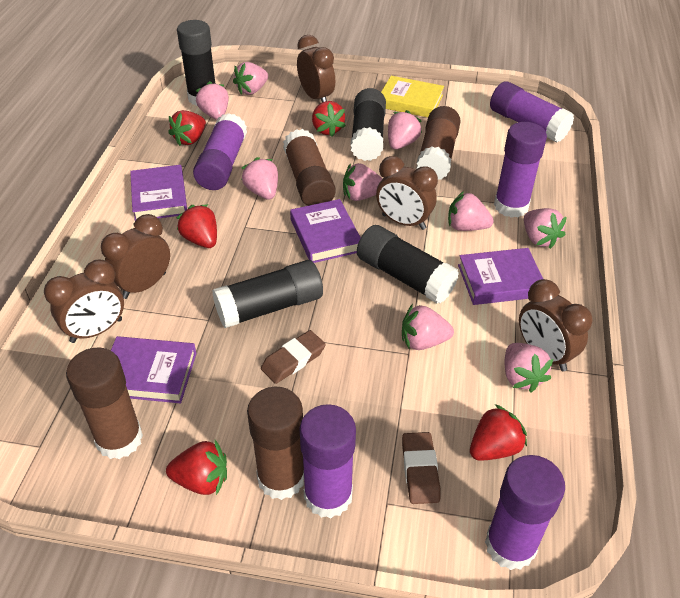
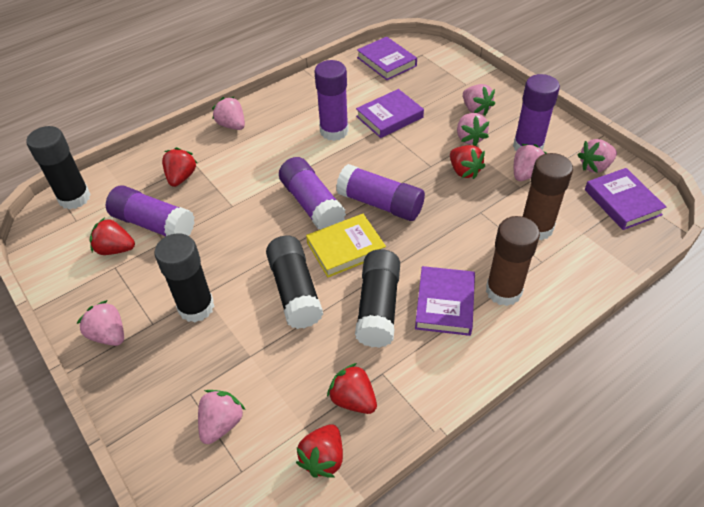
brown clock: 5 -> 0
brown eraser: 2 -> 0
brown glue stick: 4 -> 2
pink strawberry: 9 -> 7

